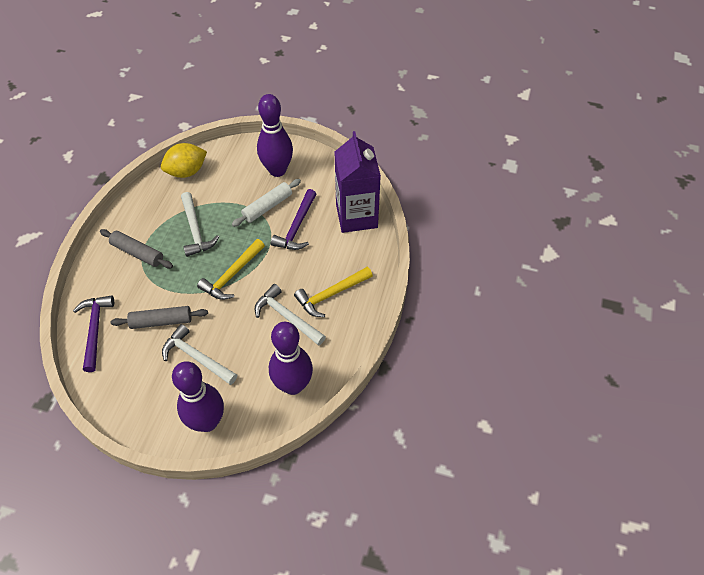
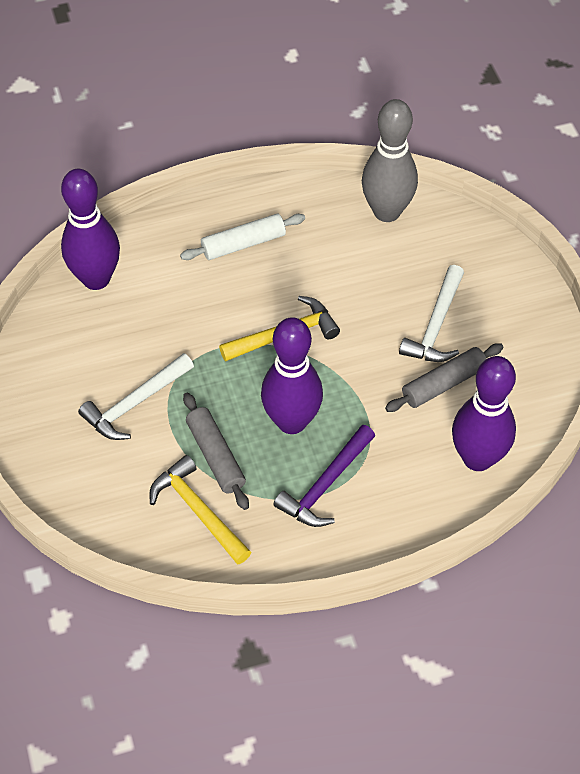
grey bowling pin: 0 -> 1
purple carton: 1 -> 0
purple hammer: 2 -> 1
white hammer: 3 -> 2
yellow lemon: 1 -> 0

